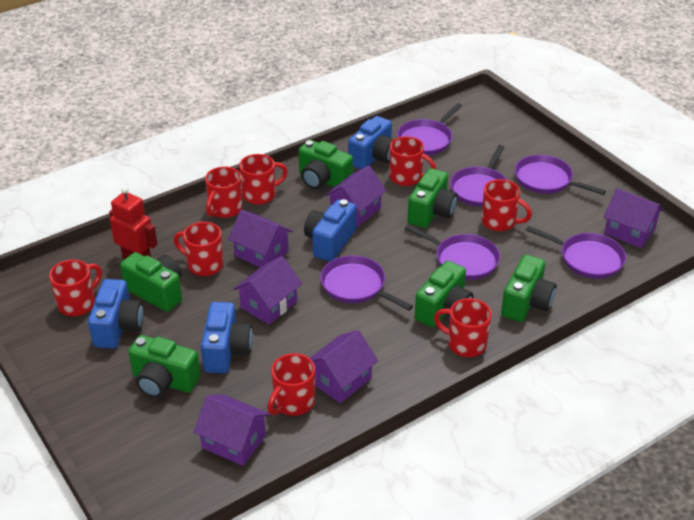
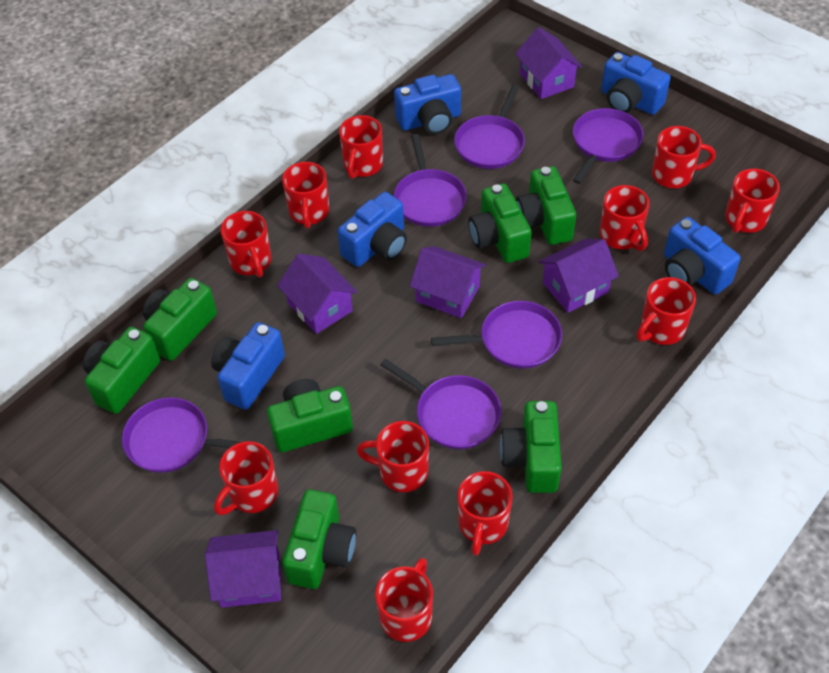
blue camera: 4 -> 5
green camera: 6 -> 7
purple house: 6 -> 5
red mug: 8 -> 11
red robot: 1 -> 0

